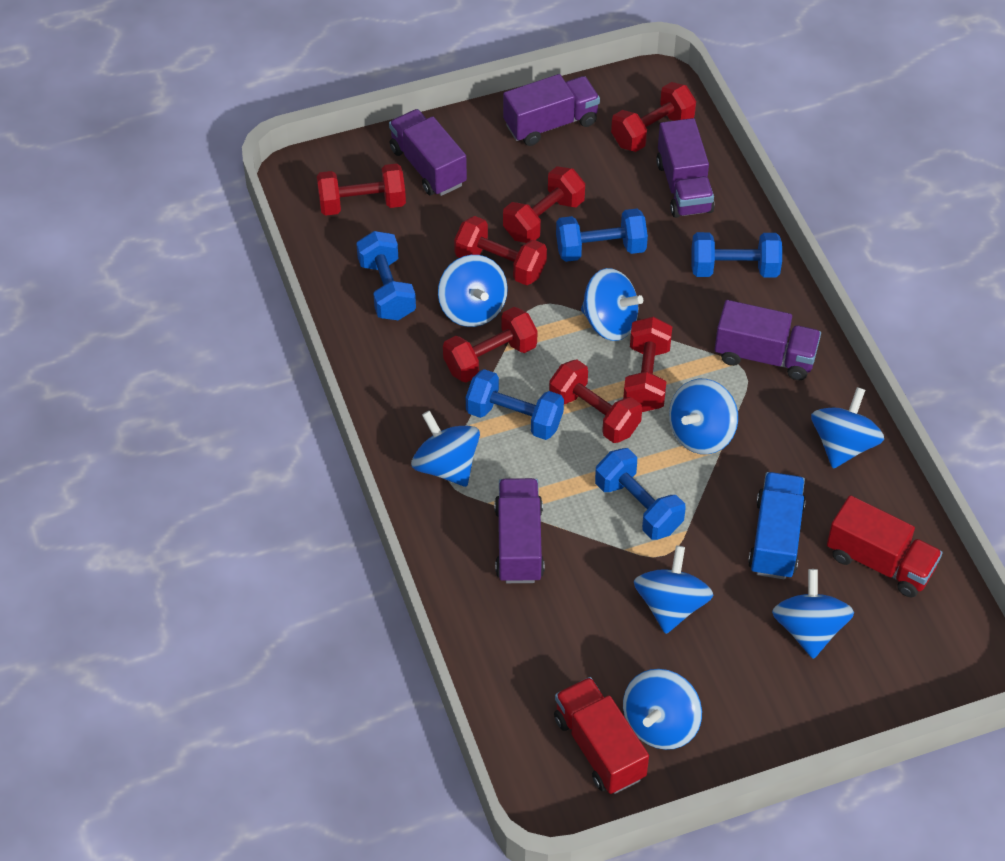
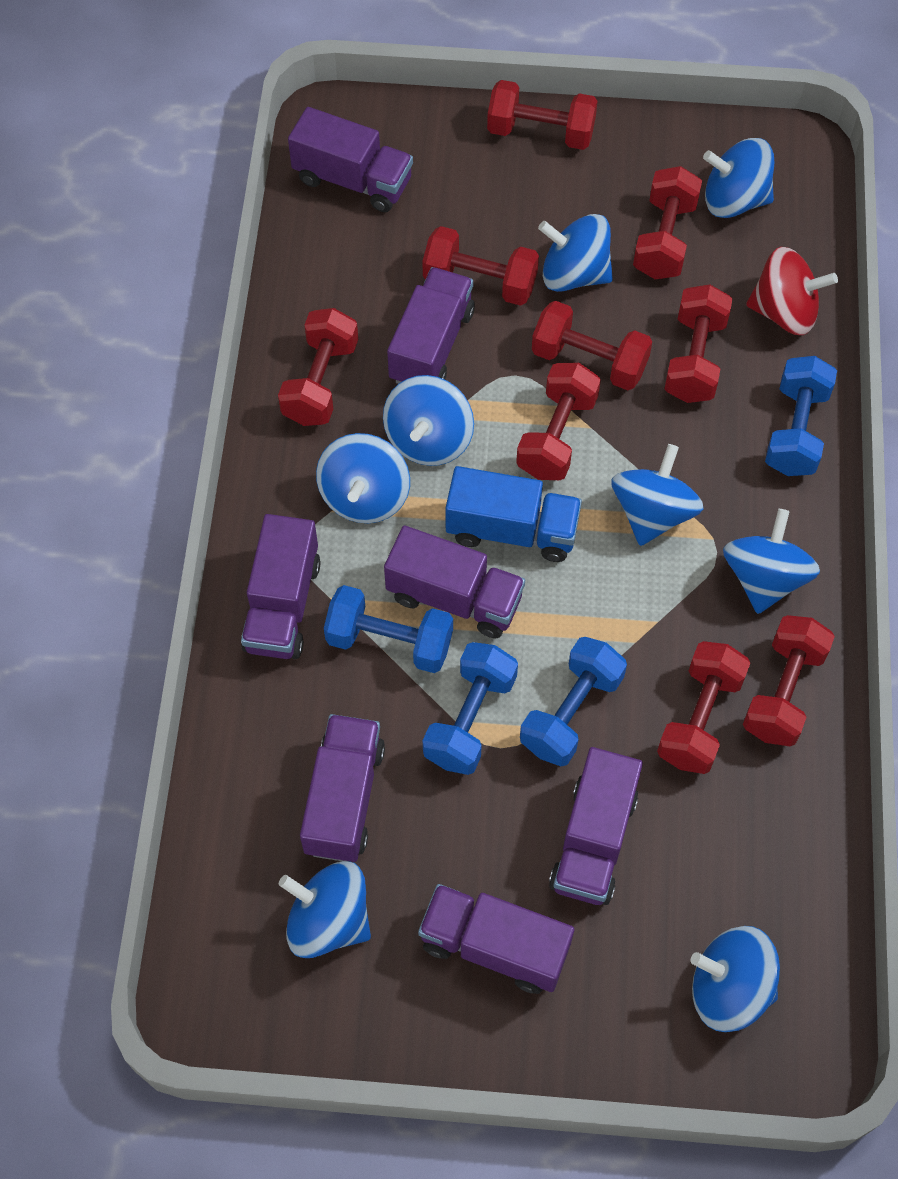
blue dumbbell: 5 -> 4
purple truck: 5 -> 7
red dumbbell: 7 -> 9
red spinning top: 0 -> 1
red truck: 2 -> 0

